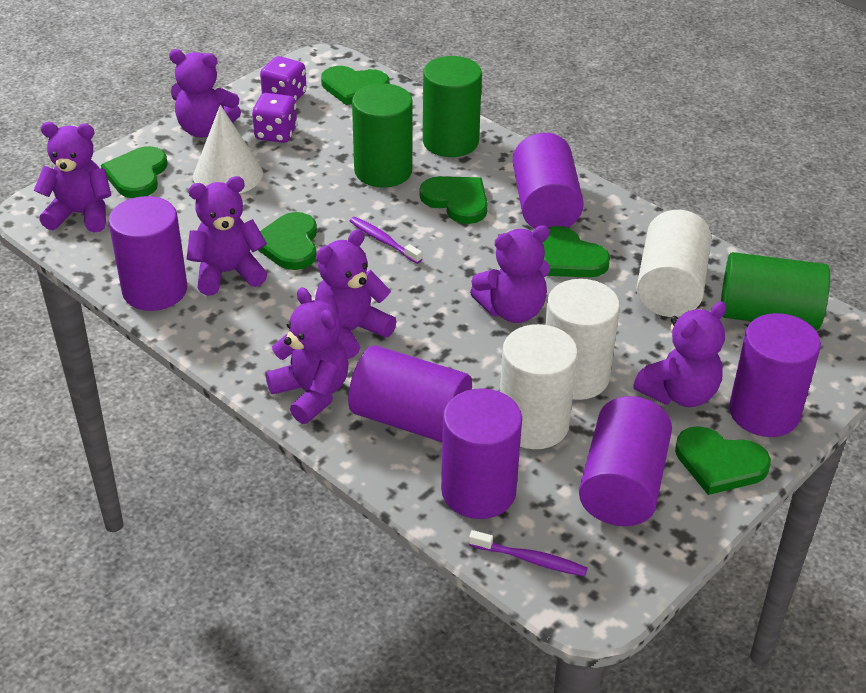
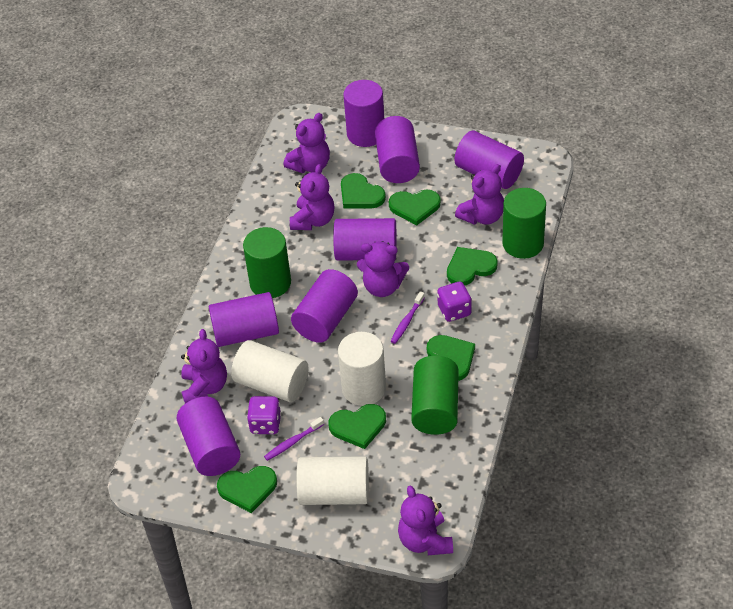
purple cylinder: 6 -> 7
purple teddy bear: 7 -> 6
white cone: 1 -> 0

